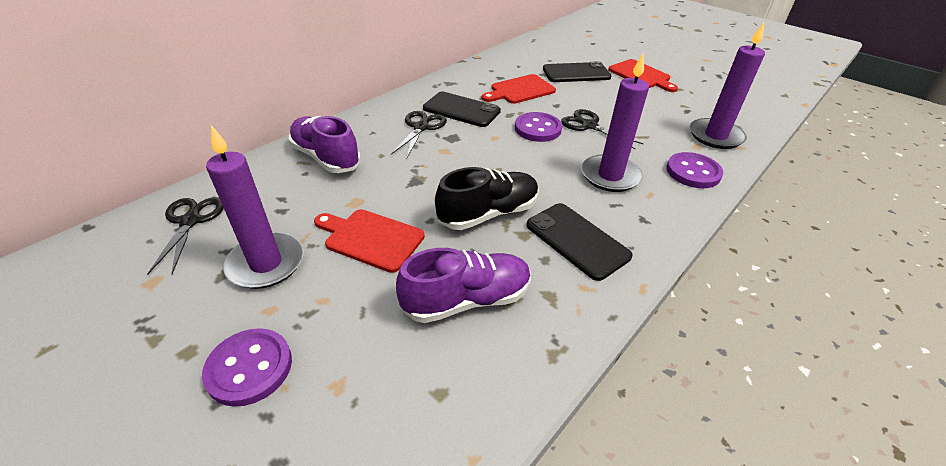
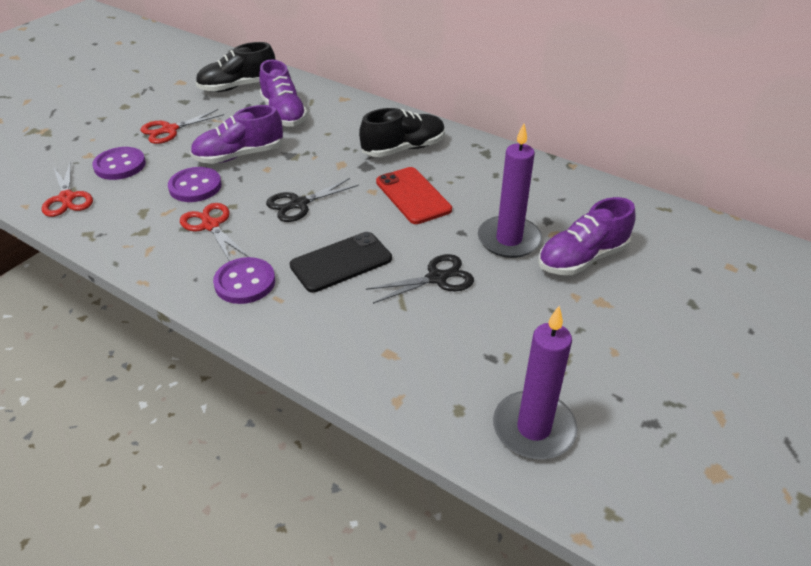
black phone: 3 -> 1
black scissors: 3 -> 2
black shoe: 1 -> 2
purple candle: 3 -> 2
purple shoe: 2 -> 3
red cutting board: 3 -> 0
red phone: 0 -> 1
red scissors: 0 -> 3

